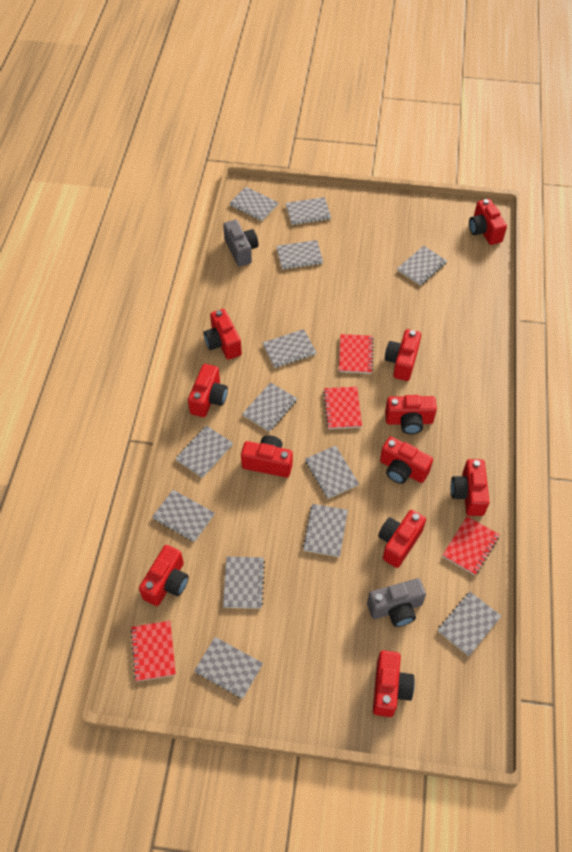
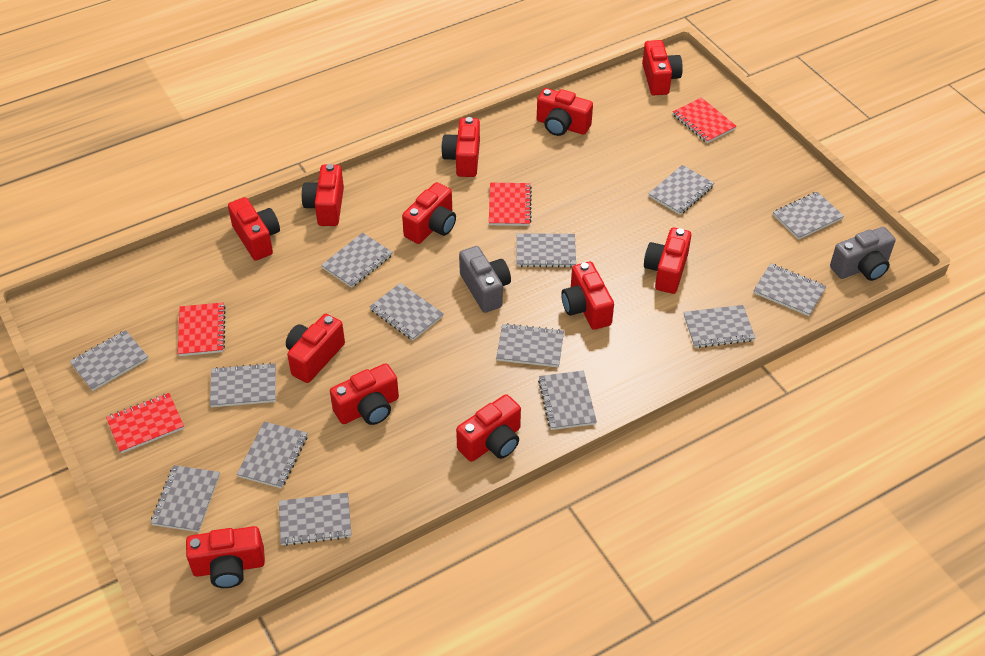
grey notebook: 13 -> 14
red camera: 11 -> 12

